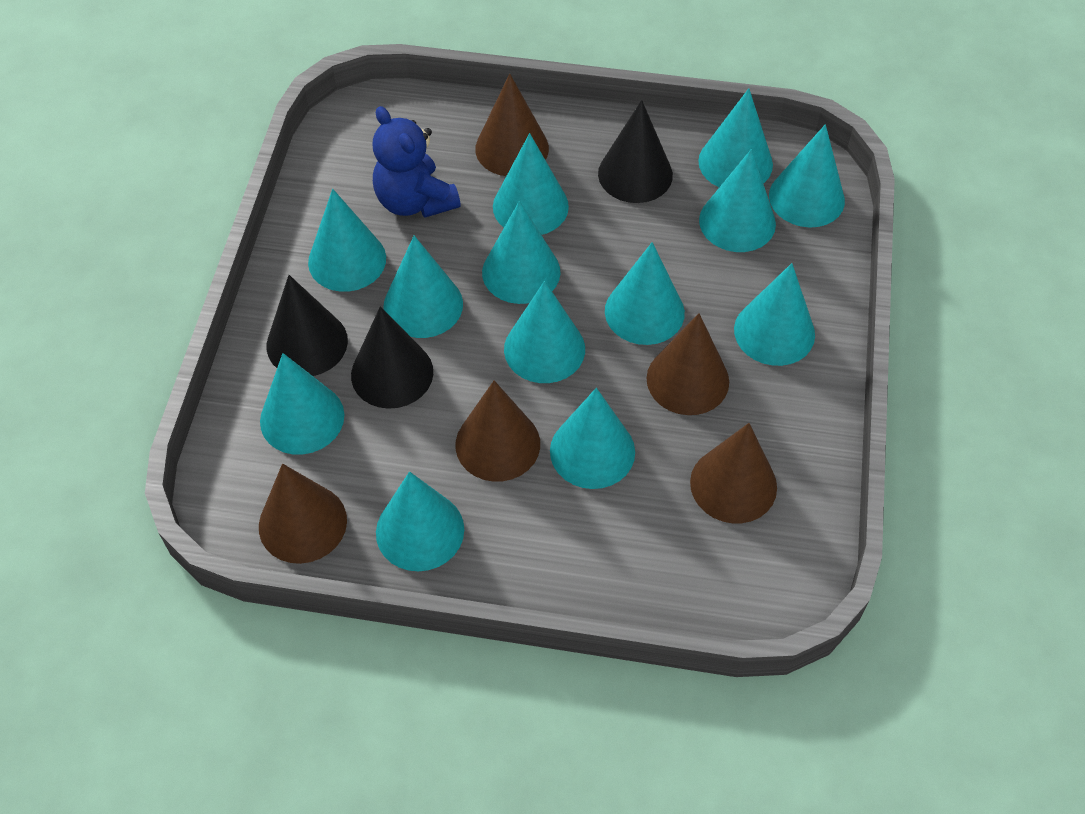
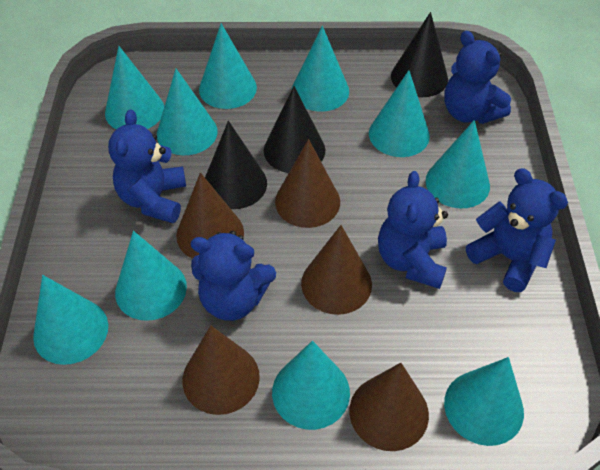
blue teddy bear: 1 -> 5
turquoise cone: 13 -> 10

